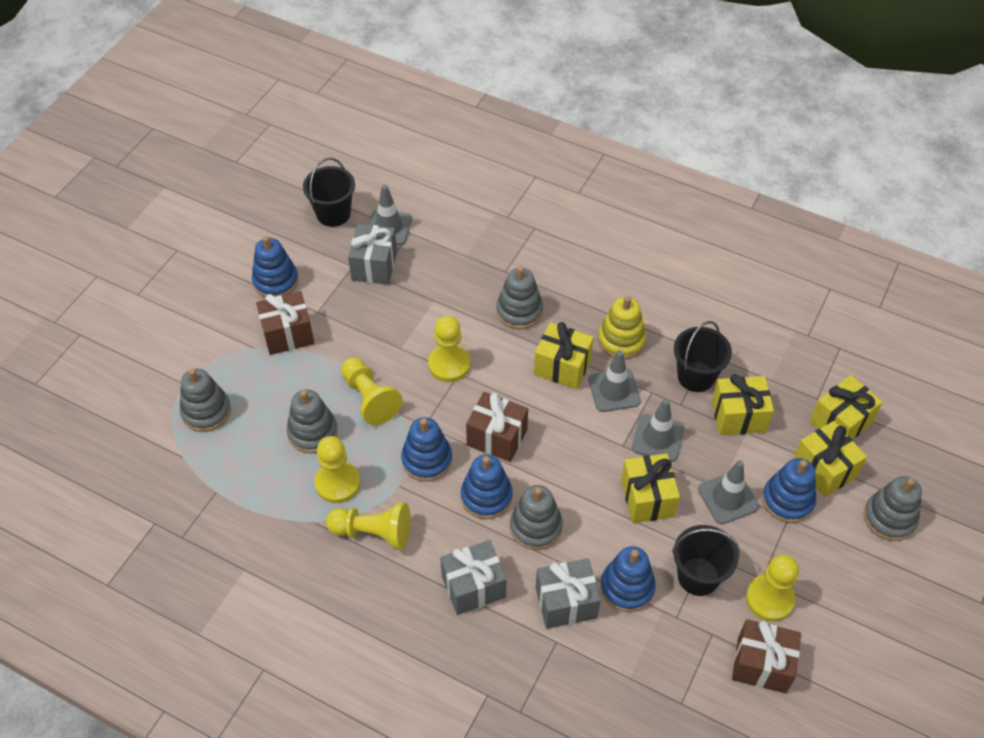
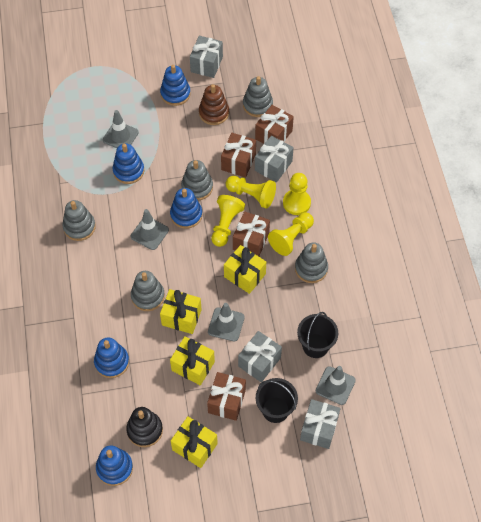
black bucket: 3 -> 2
black stacking toy: 0 -> 1
brown gift: 3 -> 4
brown stacking toy: 0 -> 1
grey gift: 3 -> 4
yellow gift: 5 -> 4
yellow pawn: 5 -> 4
yellow stacking toy: 1 -> 0

